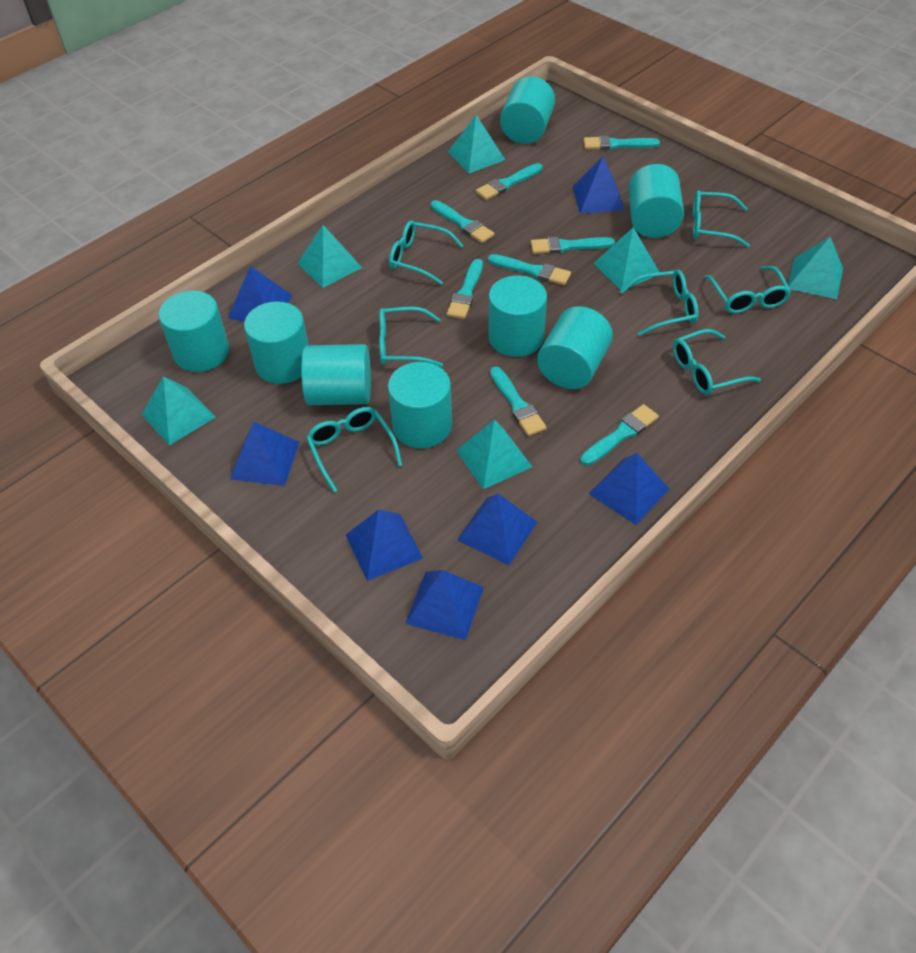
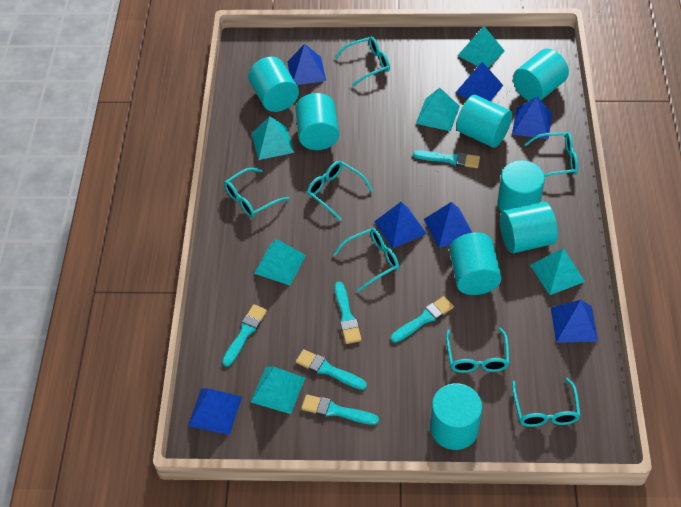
turquoise brush: 8 -> 6

